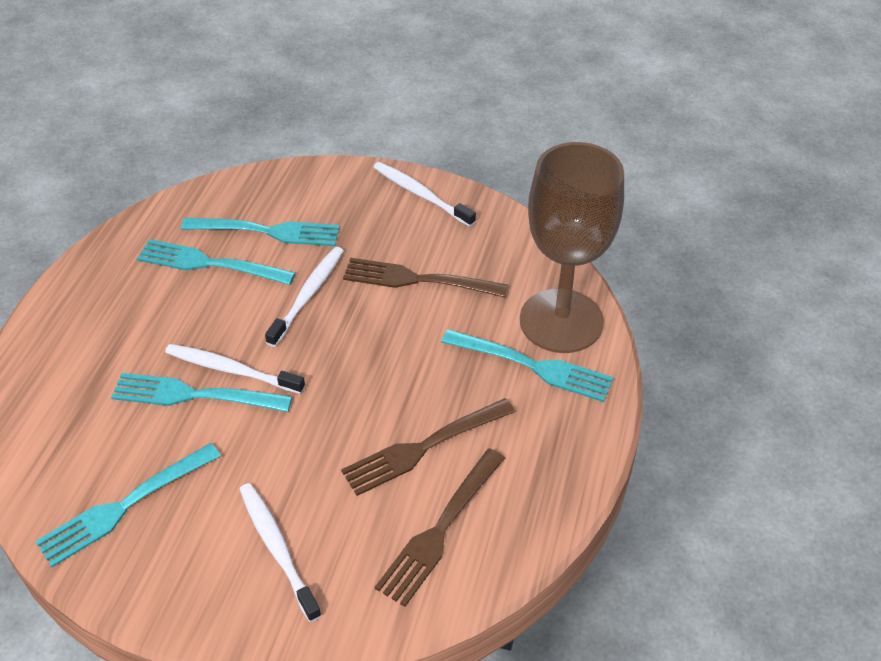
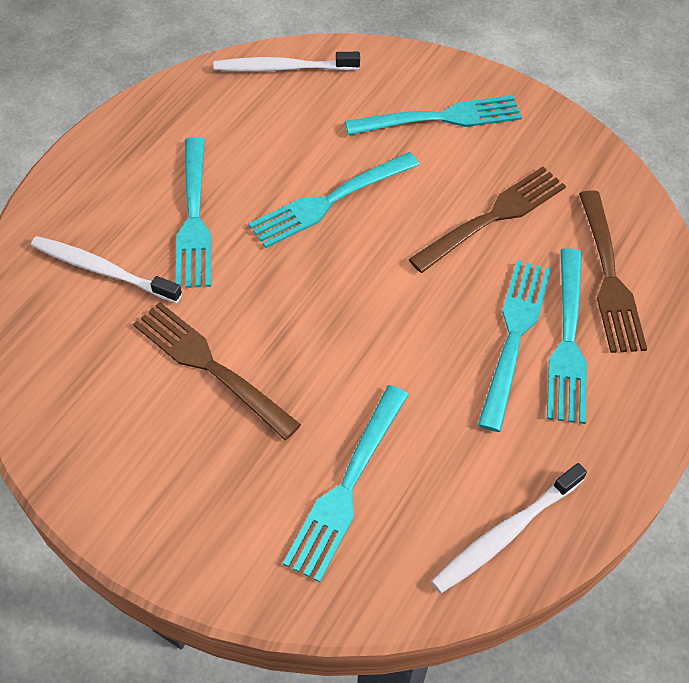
brown goblet: 1 -> 0
turquoise fork: 5 -> 6
white toothbrush: 4 -> 3

